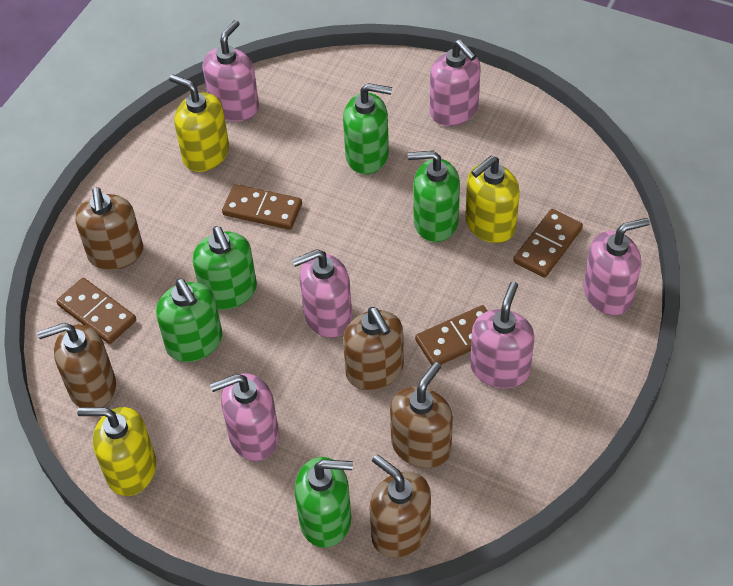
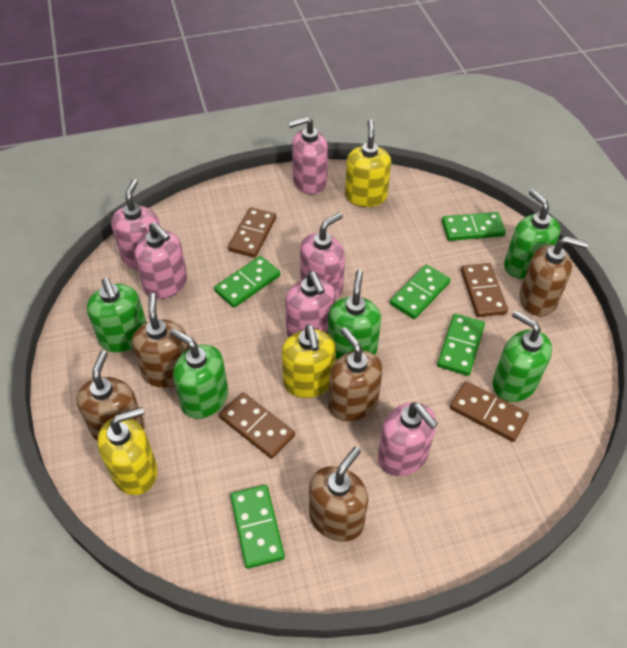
green domino: 0 -> 5

